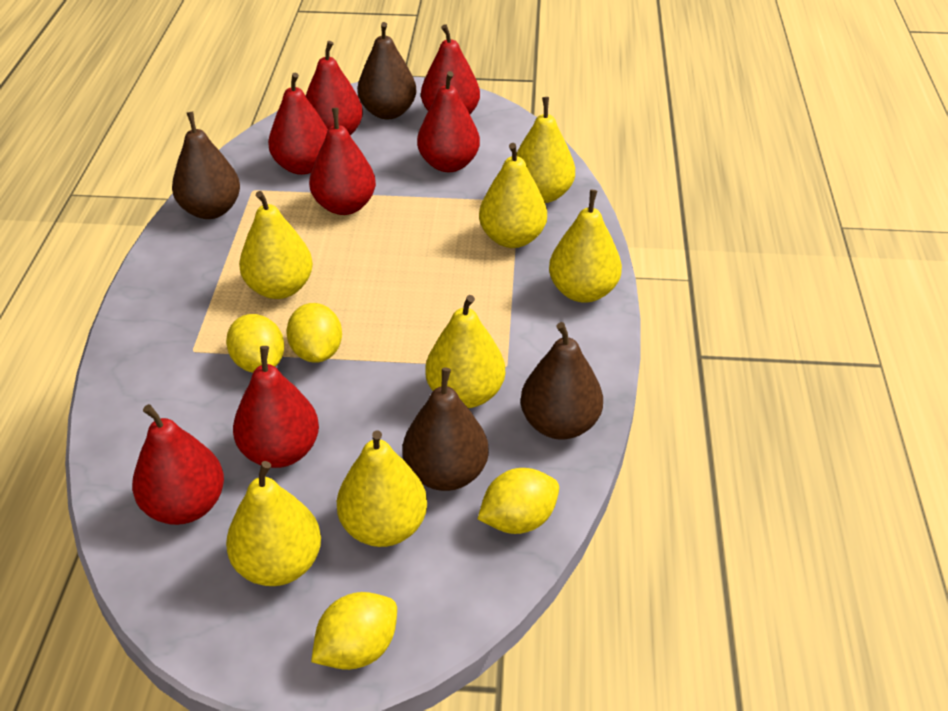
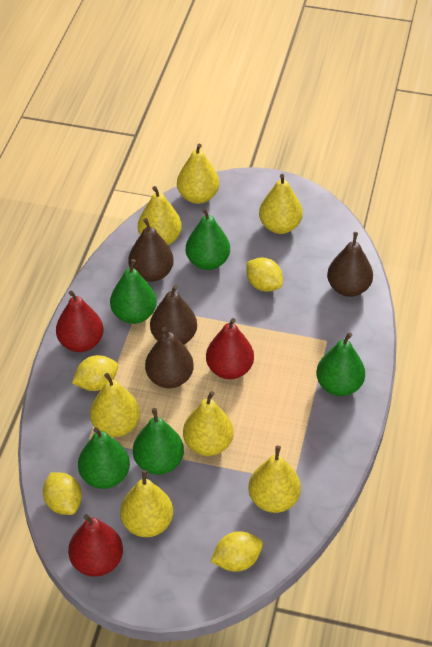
green pear: 0 -> 5
red pear: 7 -> 3

